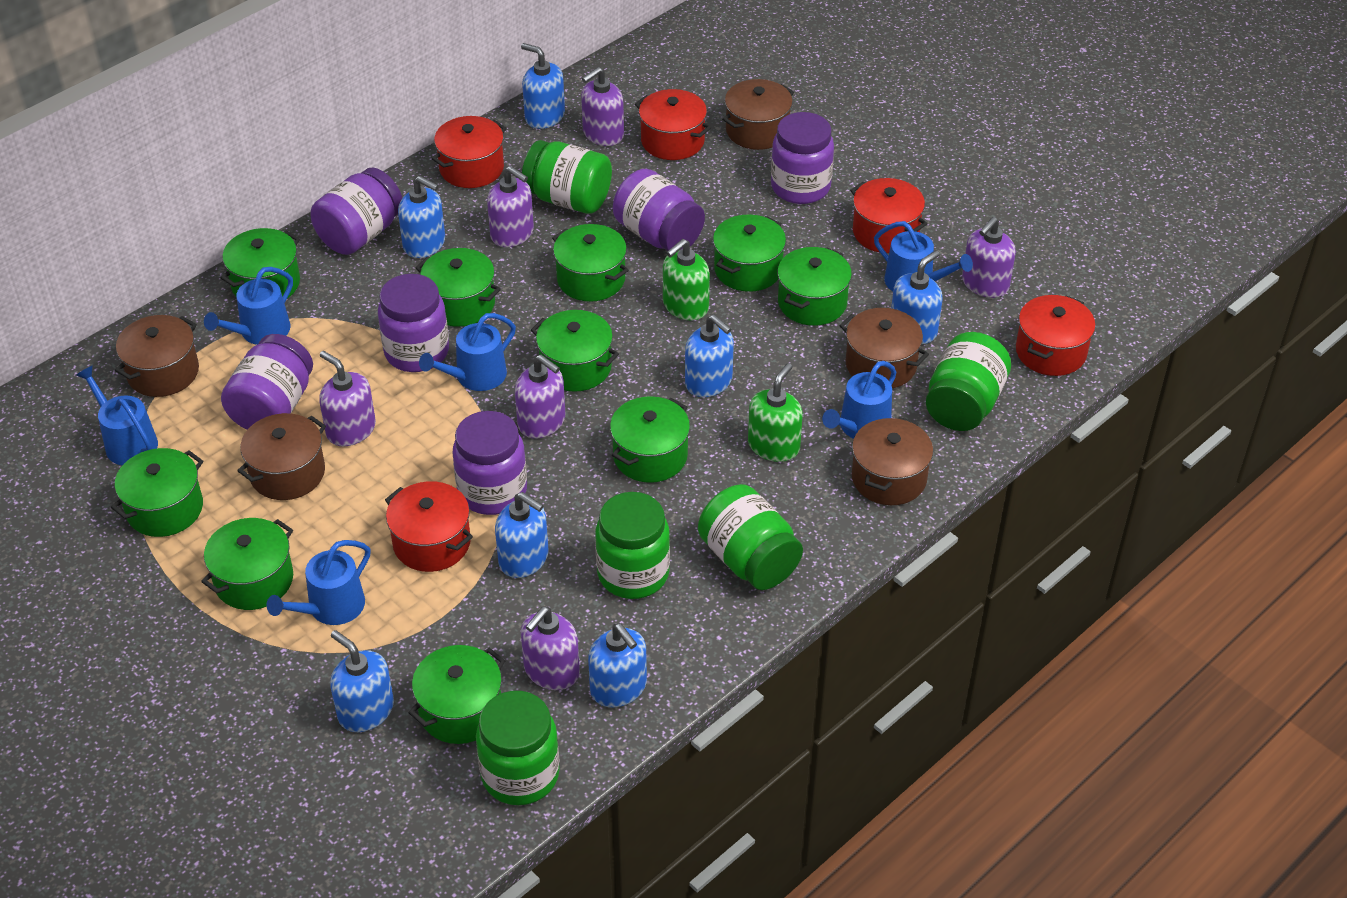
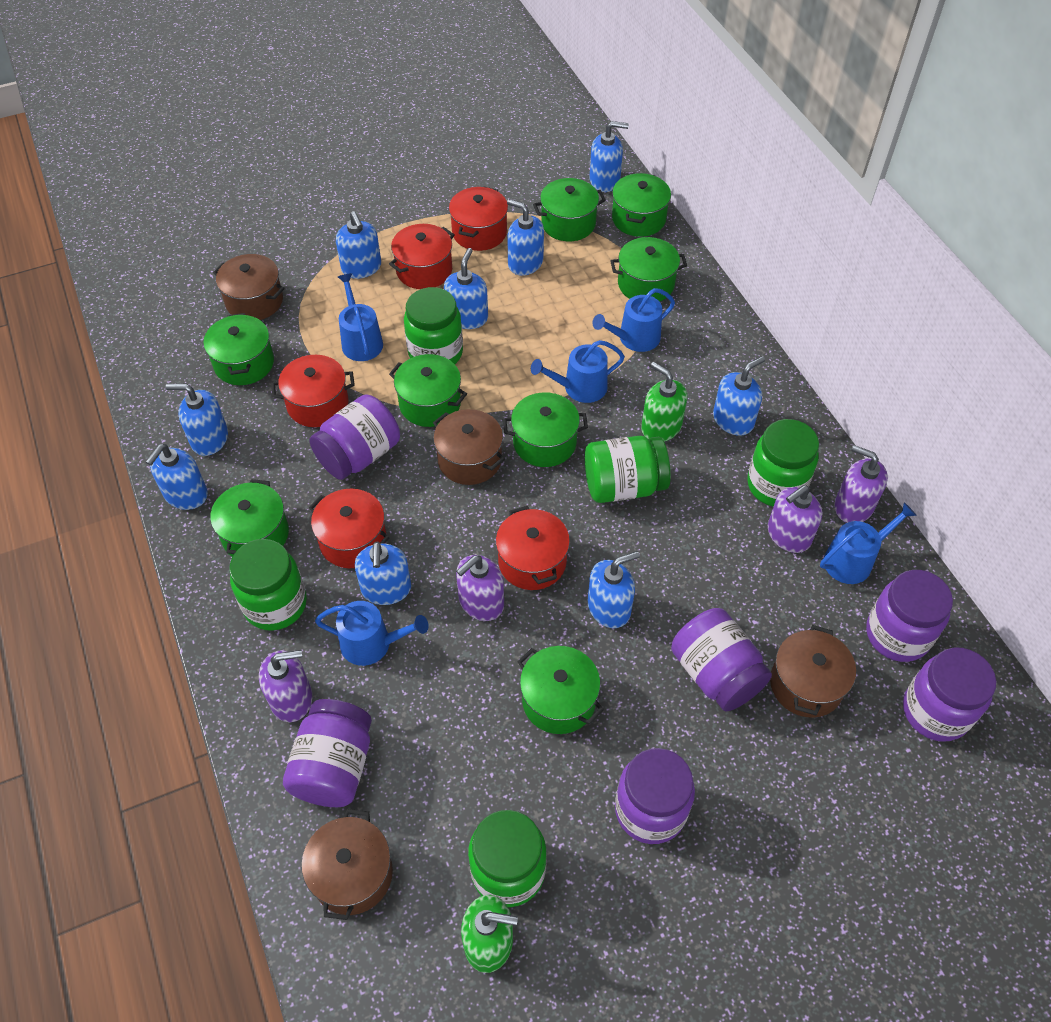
blue soap dispenser: 7 -> 9
blue watering can: 6 -> 5
brown pot: 5 -> 4
green pot: 10 -> 8
purple soap dispenser: 6 -> 4

